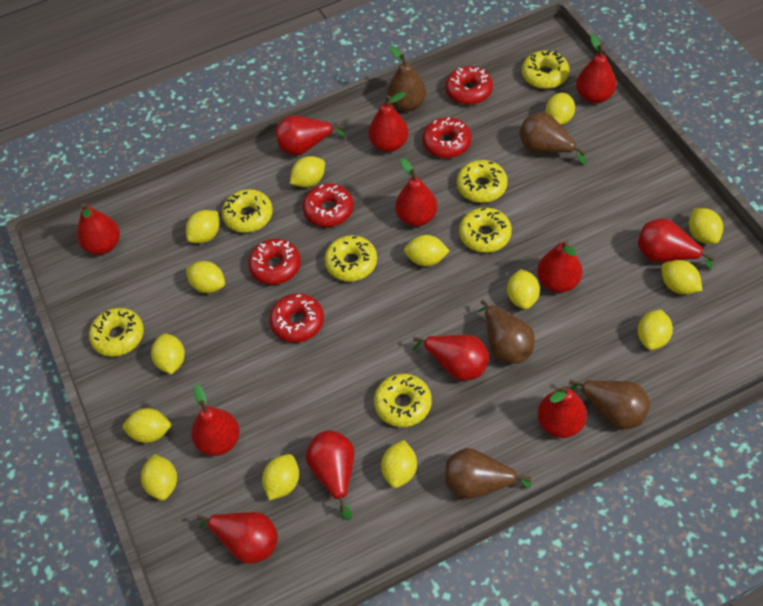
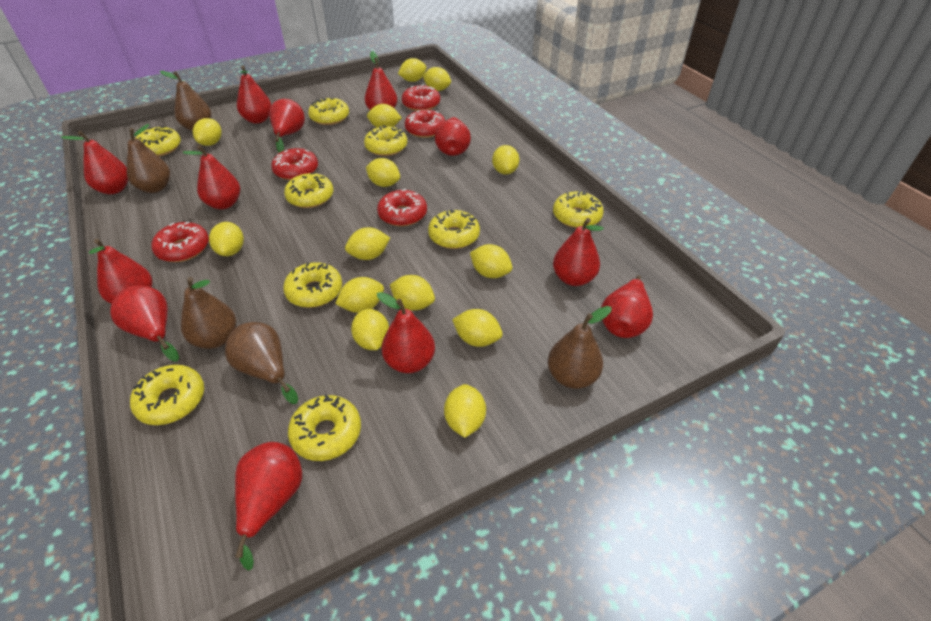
yellow donut: 7 -> 9

